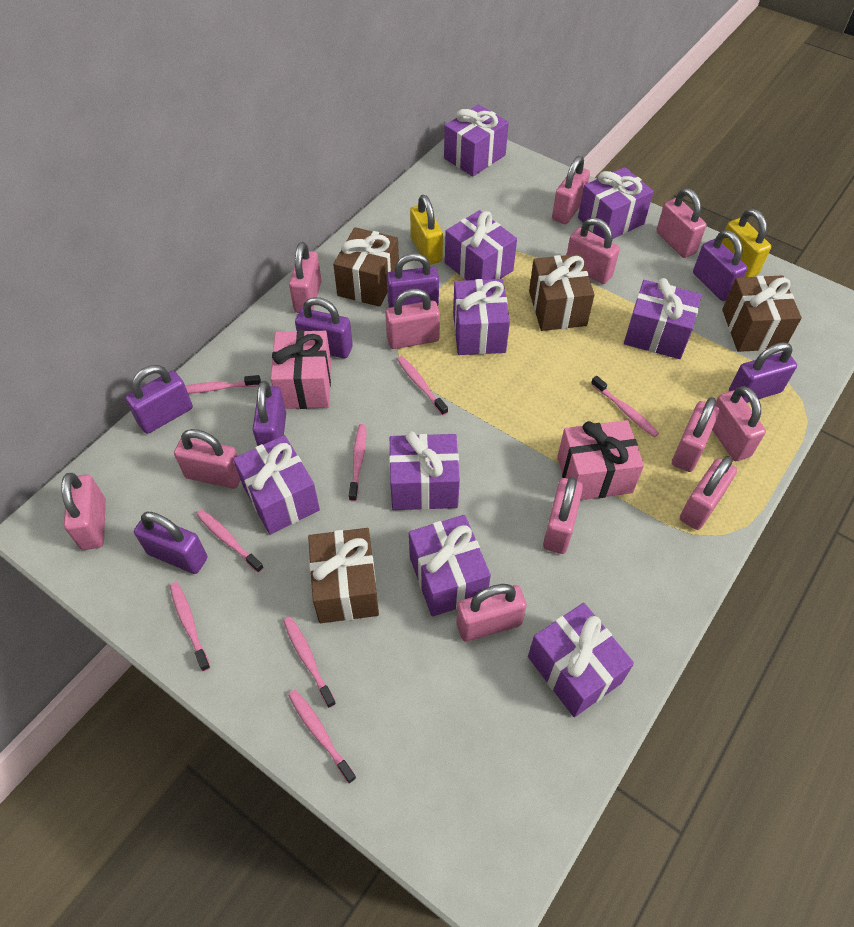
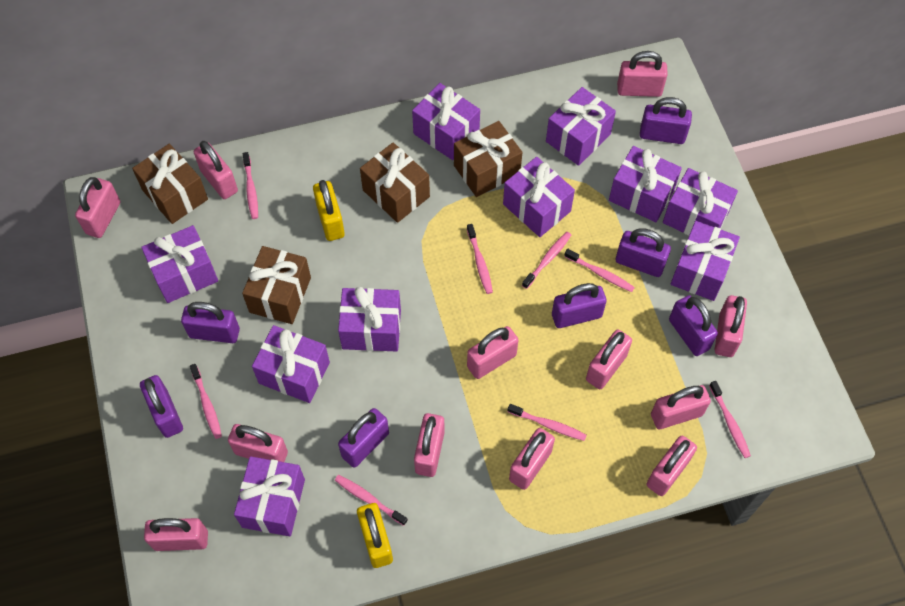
pink gift: 2 -> 0
purple gift: 9 -> 10

